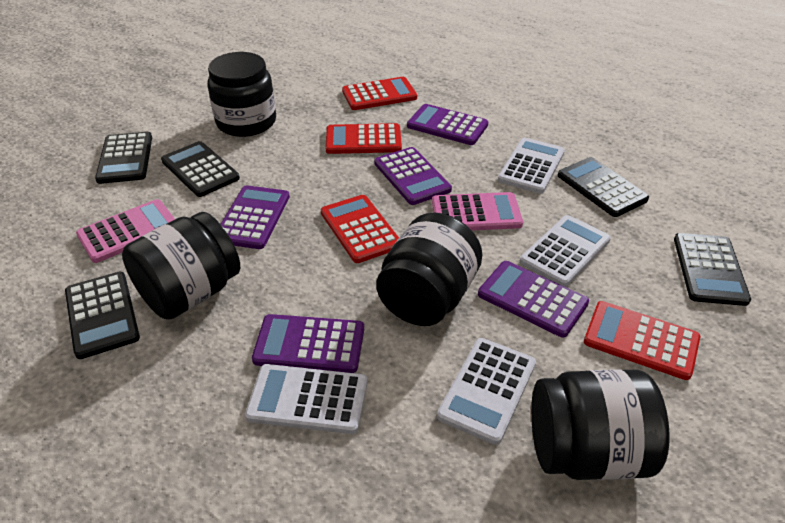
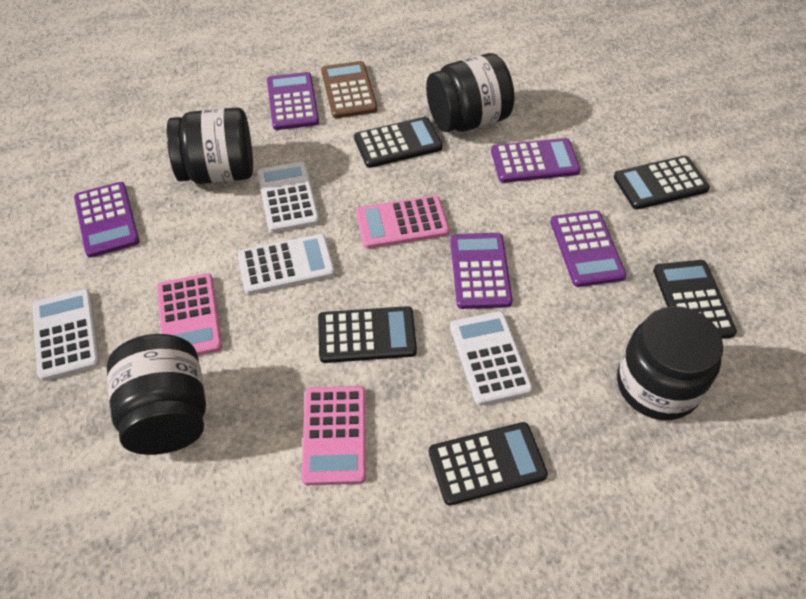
brown calculator: 0 -> 1
pink calculator: 2 -> 3
red calculator: 4 -> 0

